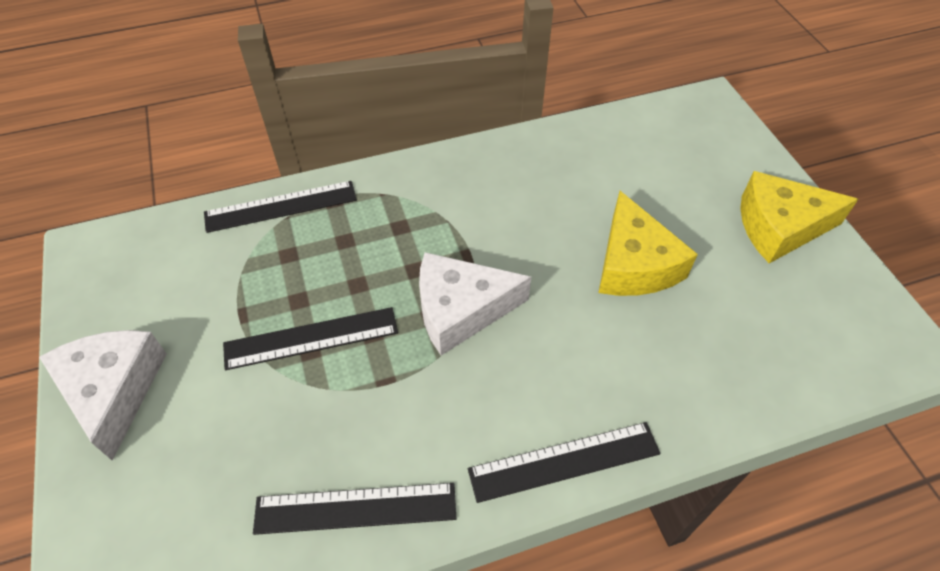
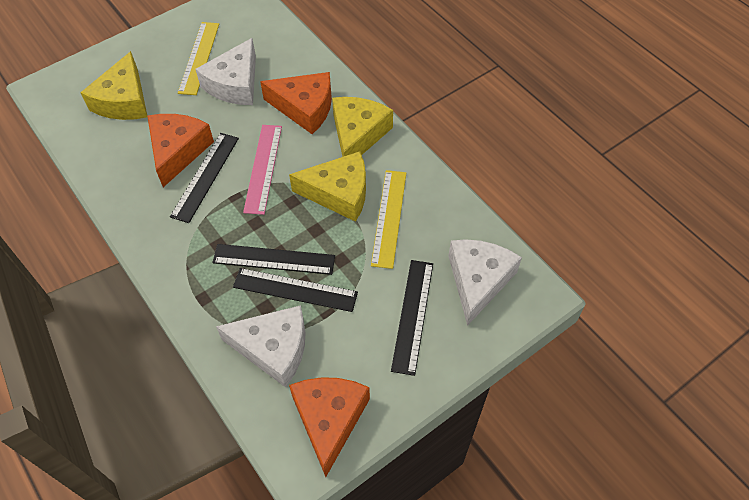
orange cheese: 0 -> 3
pink ruler: 0 -> 1
white cheese: 2 -> 3
yellow cheese: 2 -> 3
yellow ruler: 0 -> 2

